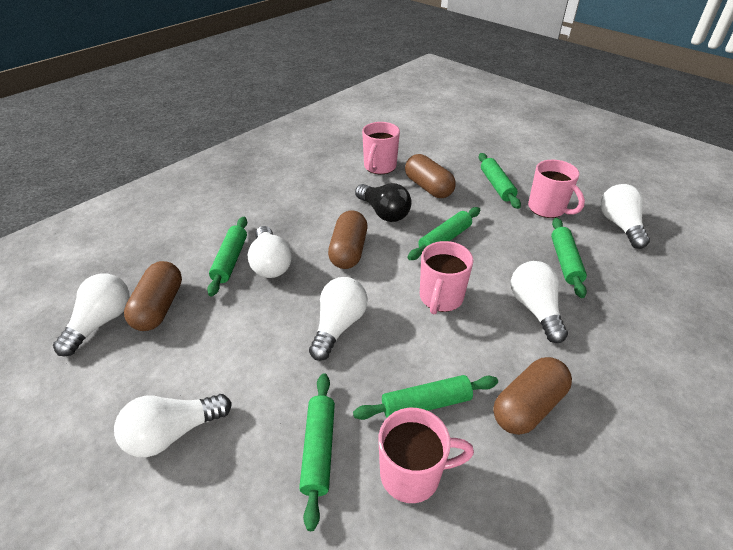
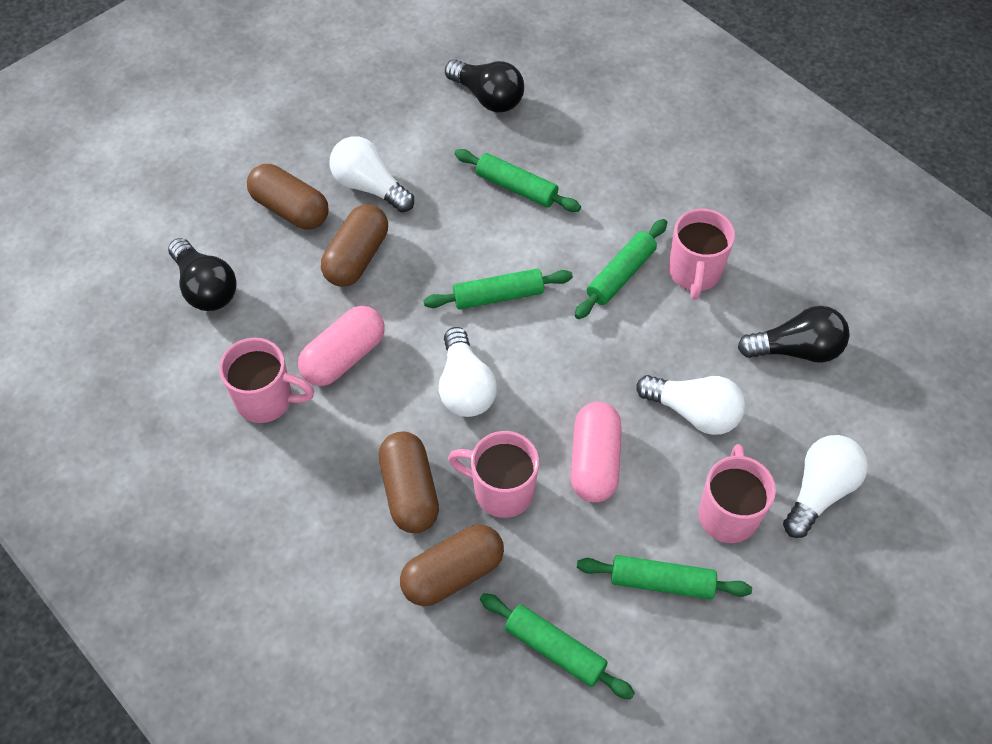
black light bulb: 1 -> 3
green rolling pin: 6 -> 5
pink capsule: 0 -> 2
white light bulb: 6 -> 4

